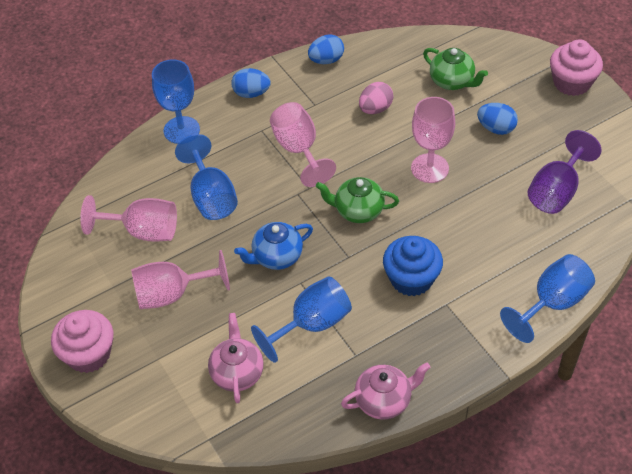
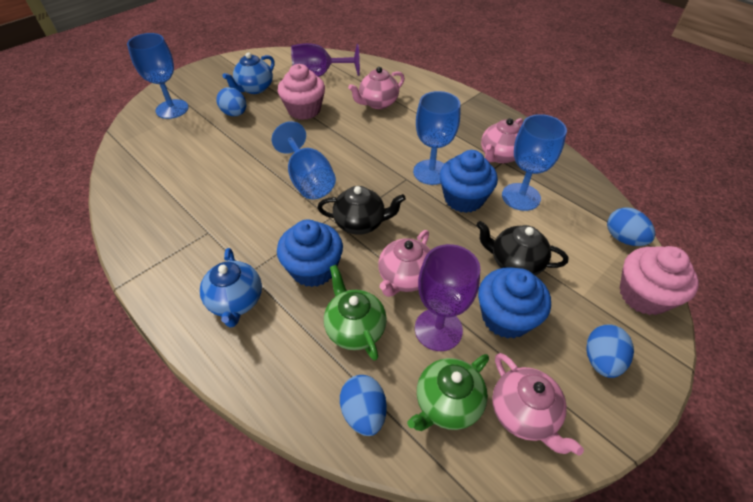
black teapot: 0 -> 2
blue cupcake: 1 -> 3
blue egg: 3 -> 4
blue teapot: 1 -> 2
pink egg: 1 -> 0
pink goblet: 4 -> 0
pink teapot: 2 -> 4
purple goblet: 1 -> 2

